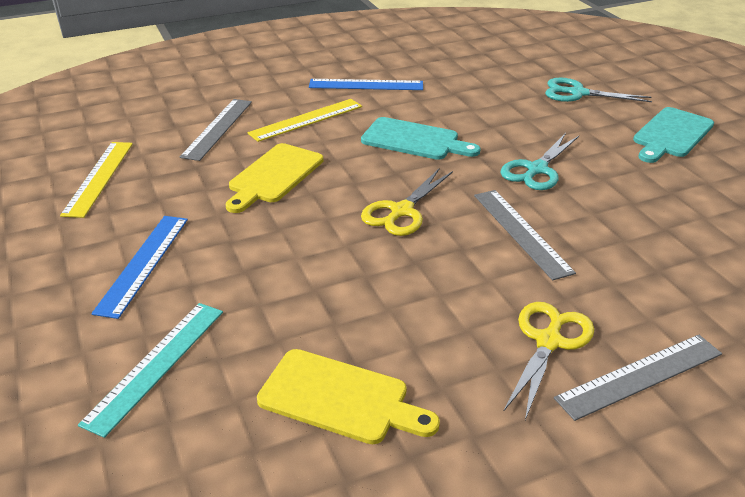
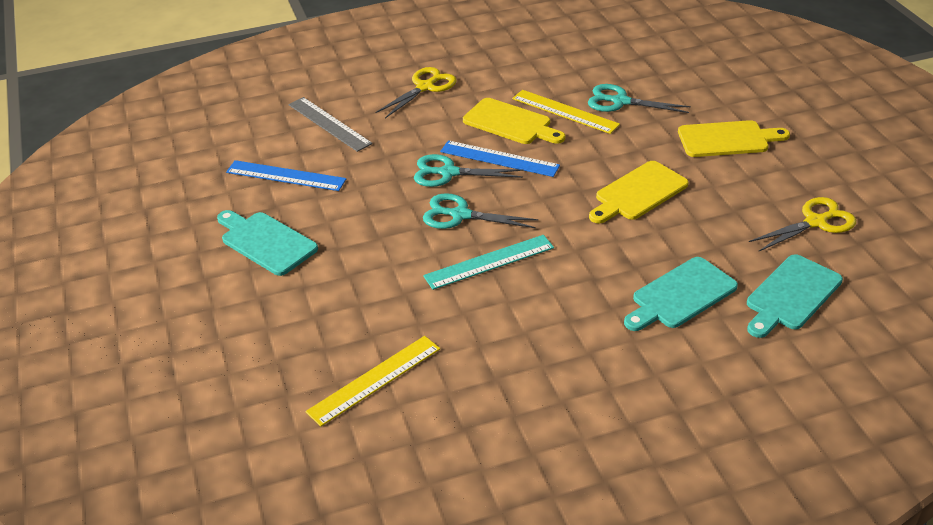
grey ruler: 3 -> 1
turquoise cutting board: 2 -> 3
turquoise scissors: 2 -> 3
yellow cutting board: 2 -> 3

